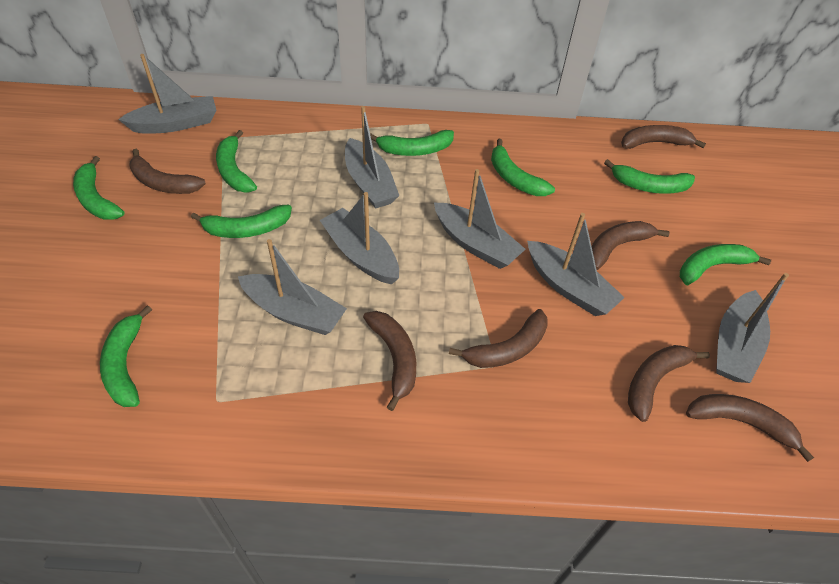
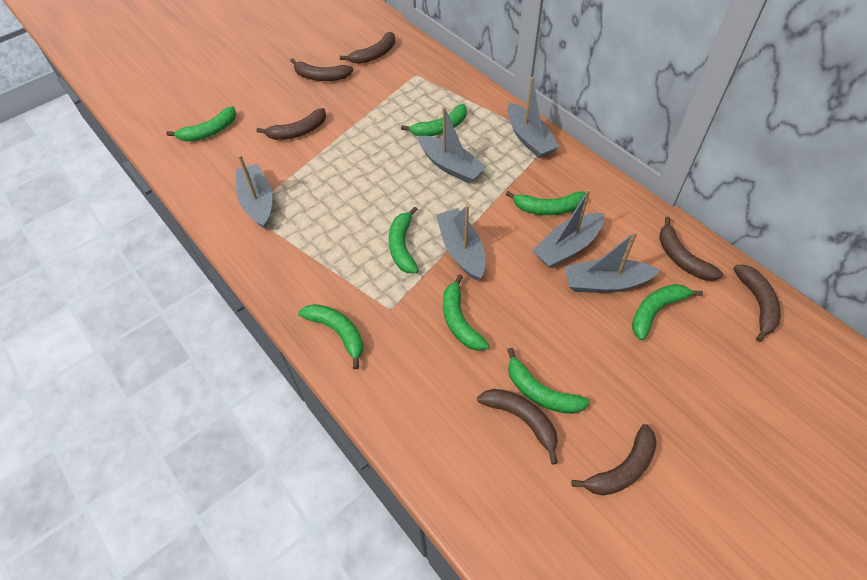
grey boat: 7 -> 6

